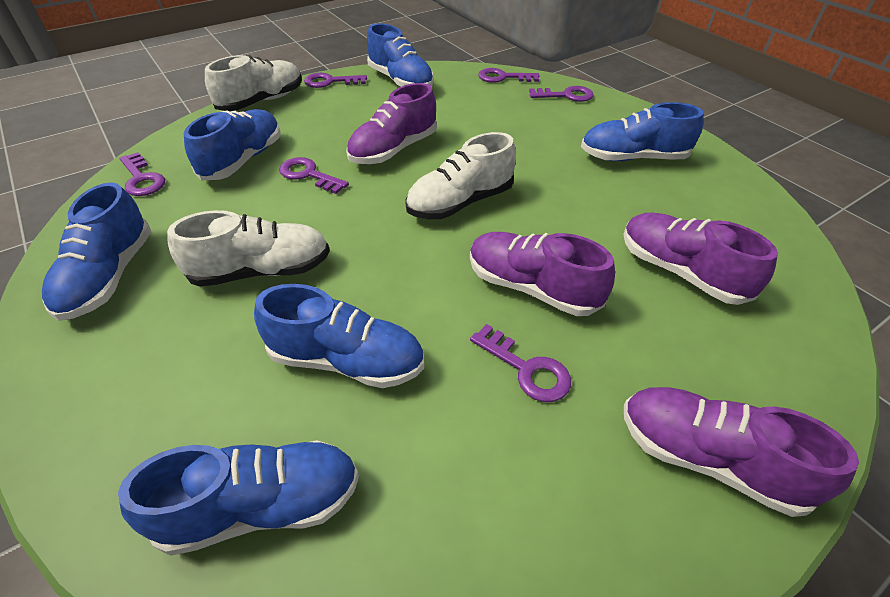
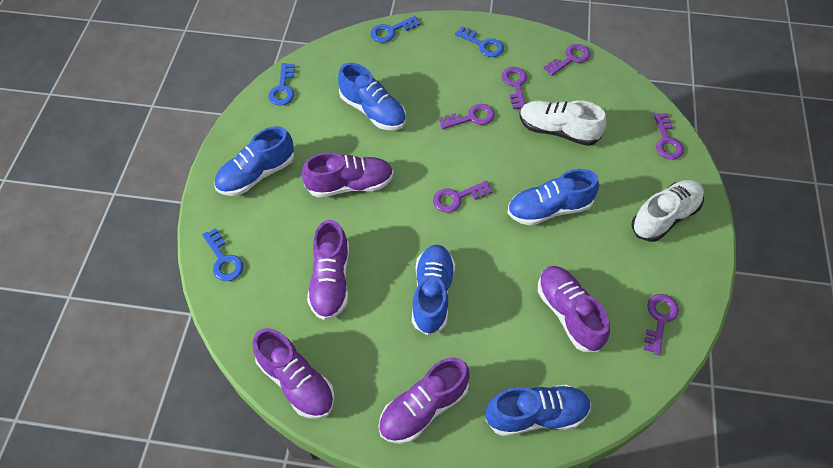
blue key: 0 -> 4
blue shoe: 6 -> 5
purple shoe: 4 -> 5
white shoe: 3 -> 2

